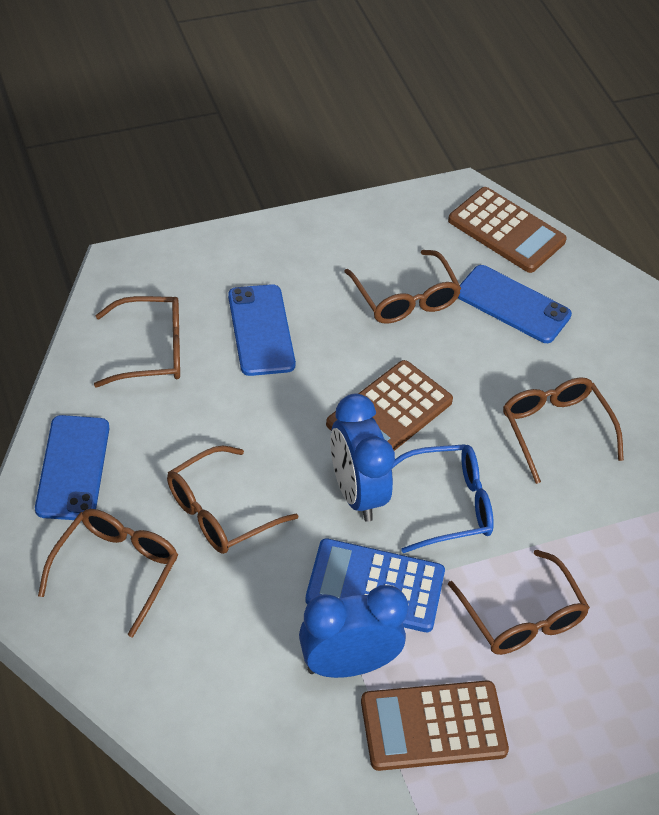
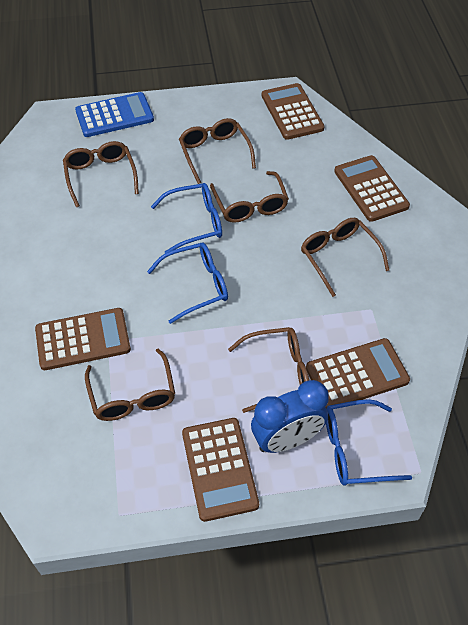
blue clock: 2 -> 1
blue glasses: 1 -> 3
blue phone: 3 -> 0
brown calculator: 3 -> 5

